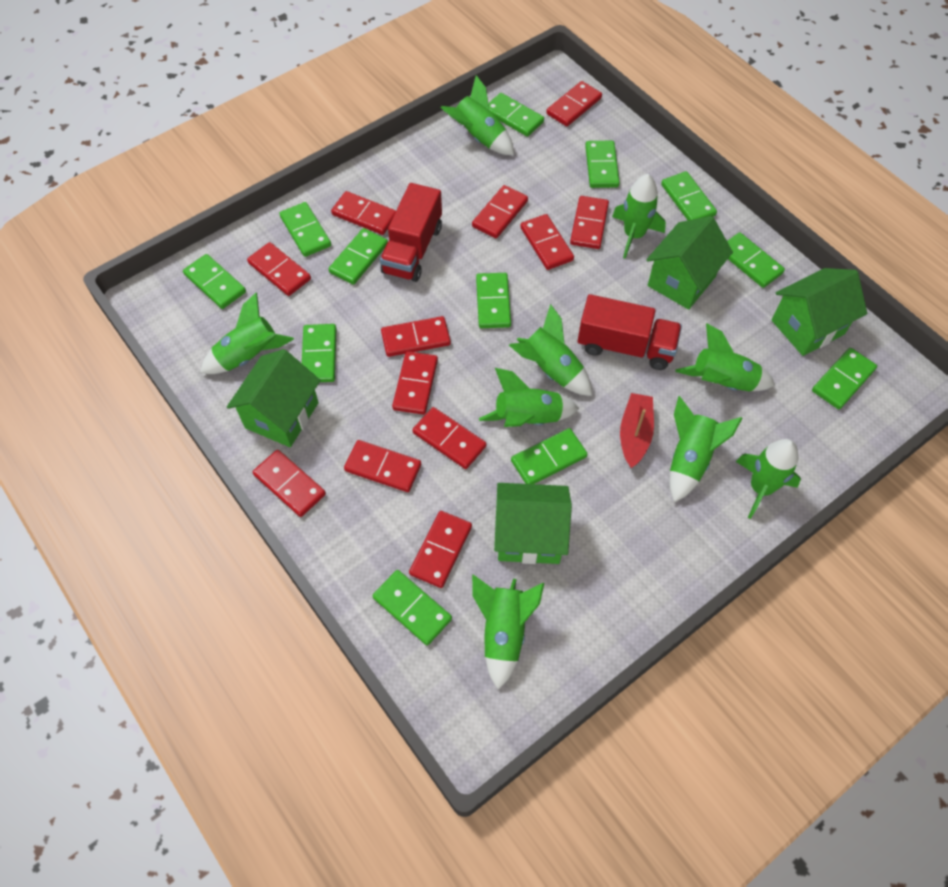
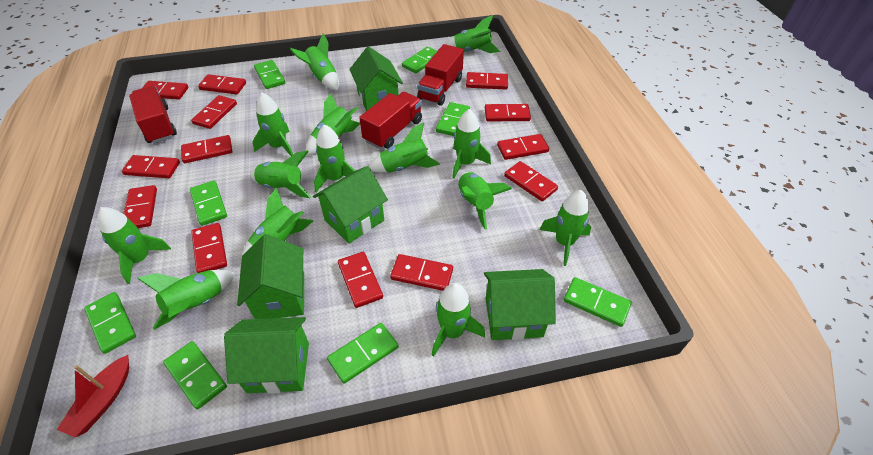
green domino: 12 -> 8
green house: 4 -> 5
green rocket: 9 -> 14
red domino: 12 -> 13
red truck: 2 -> 3

